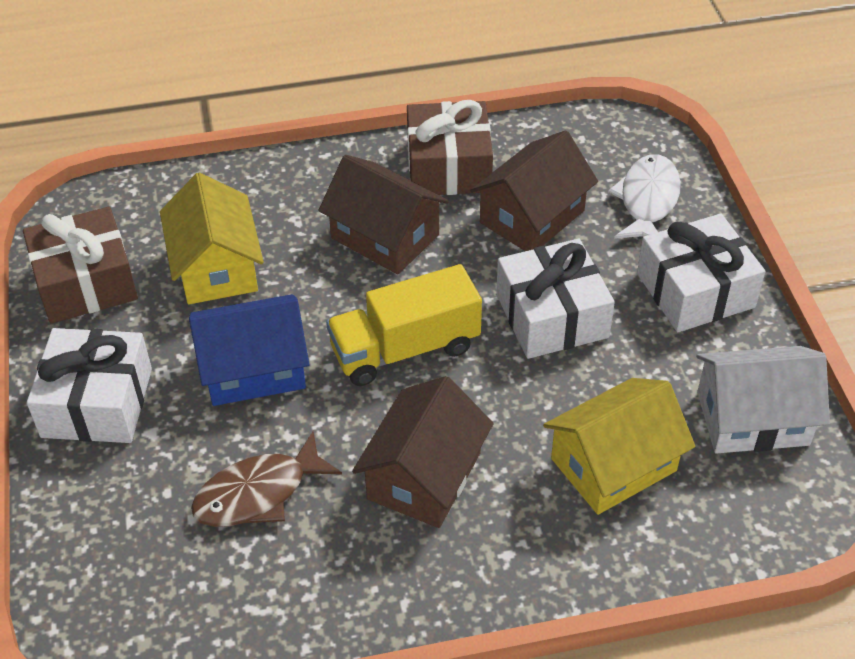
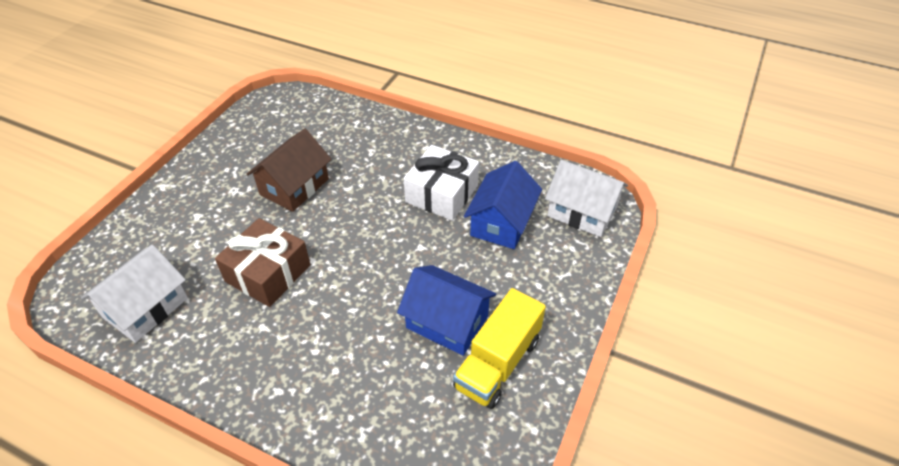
blue house: 1 -> 2
brown fish: 1 -> 0
brown gift: 2 -> 1
brown house: 3 -> 1
white fish: 1 -> 0
white gift: 3 -> 1
white house: 1 -> 2
yellow house: 2 -> 0

